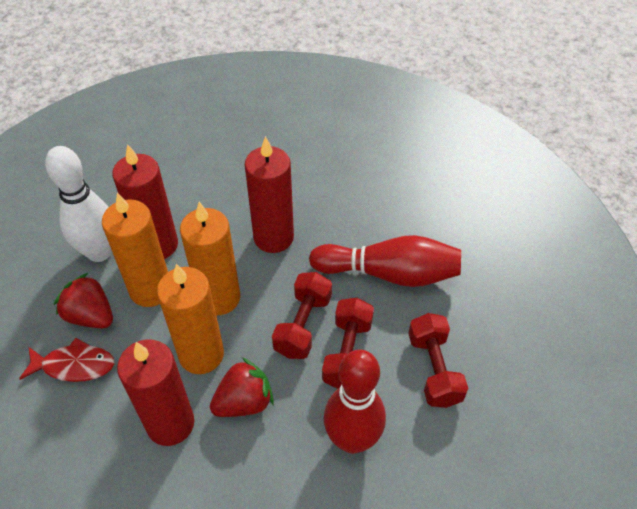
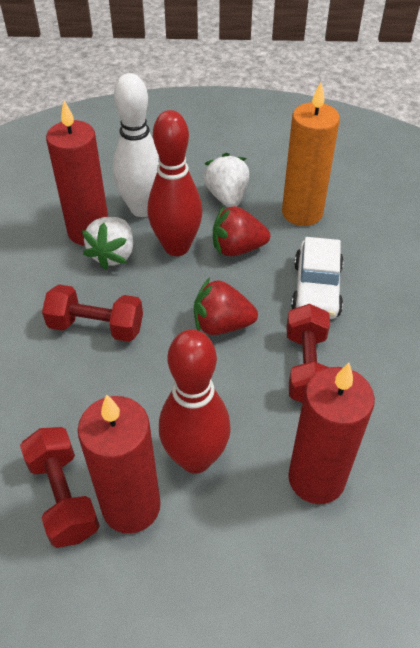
orange candle: 3 -> 1
red fish: 1 -> 0
white car: 0 -> 1
white strawberry: 0 -> 2

